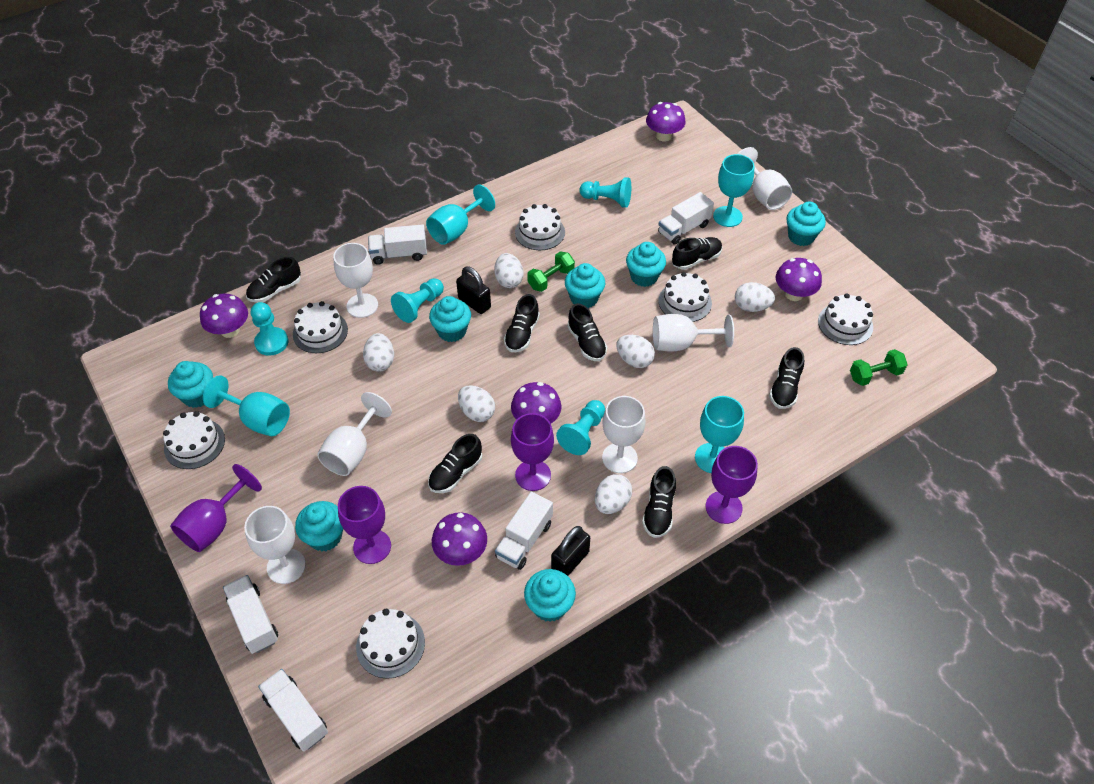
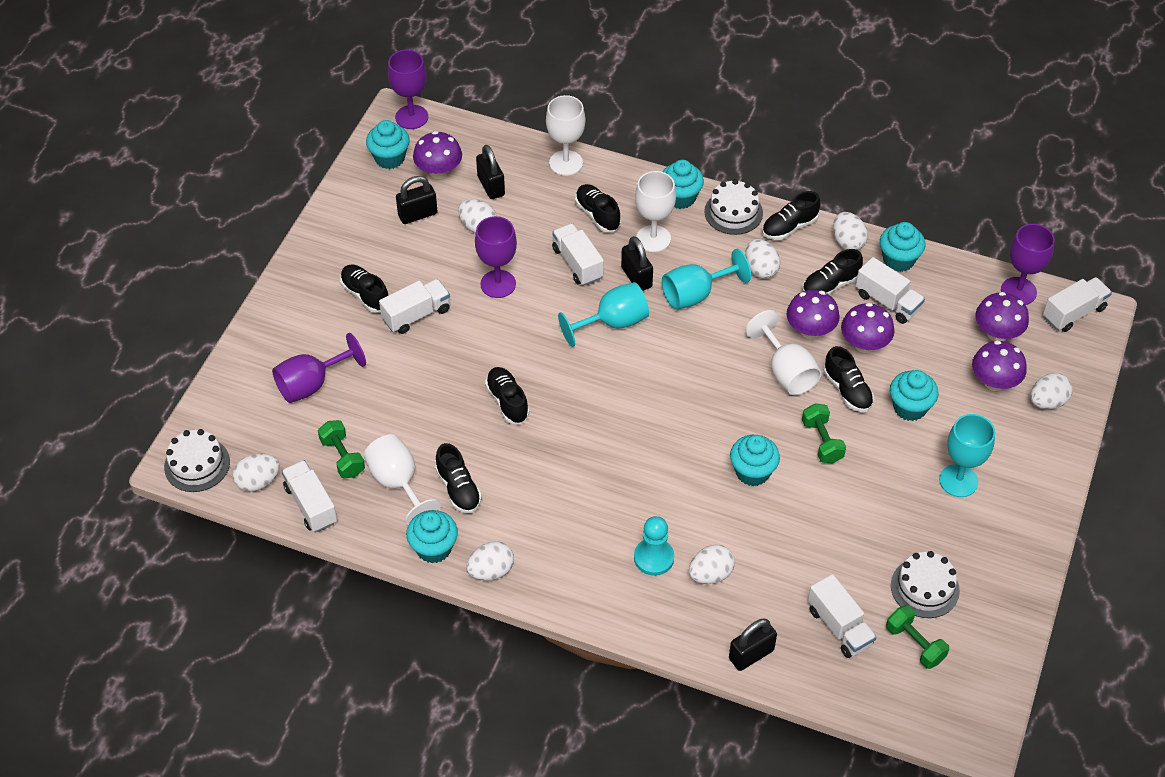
black padlock: 2 -> 4
green dumbbell: 2 -> 3
turquoise cupcake: 7 -> 6
turquoise goblet: 4 -> 3
turquoise pawn: 4 -> 1
white cake: 6 -> 3
white egg: 6 -> 7
white goblet: 6 -> 4
white truck: 5 -> 6

